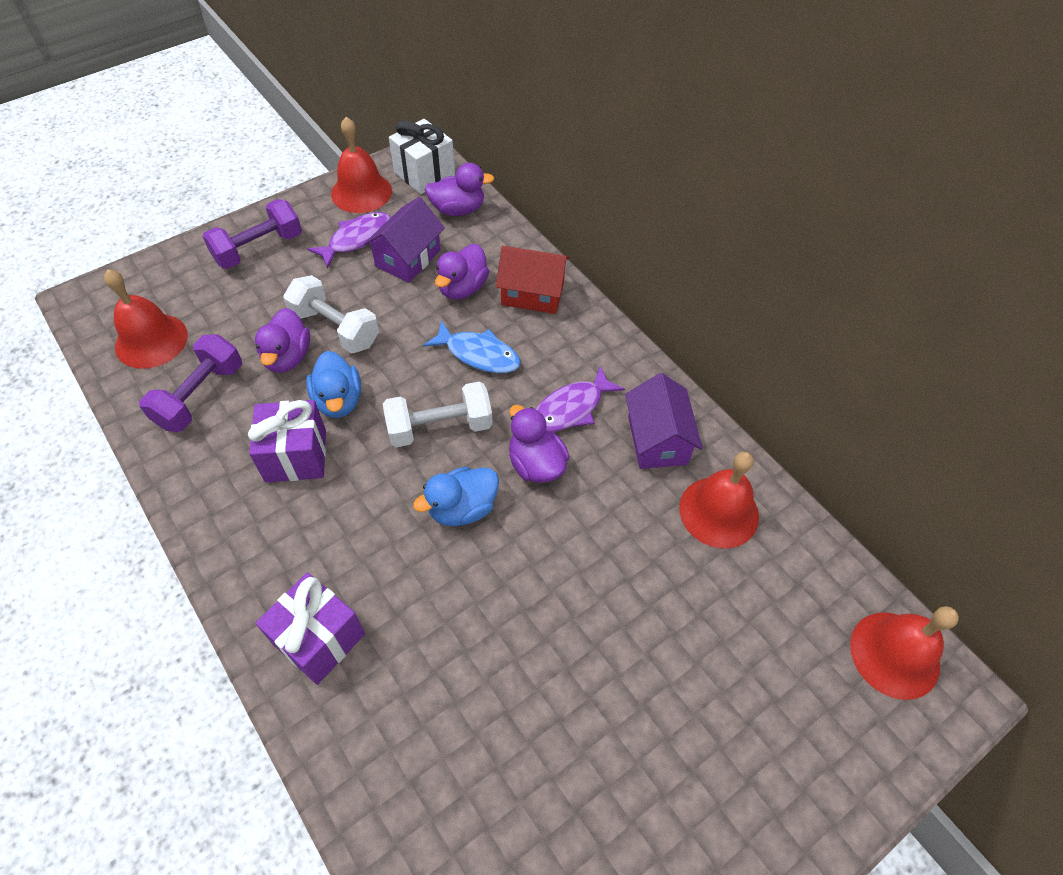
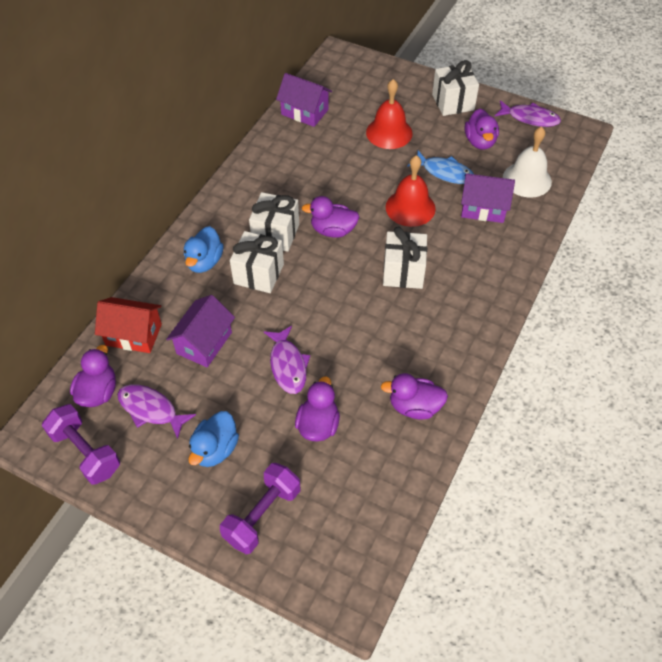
purple duck: 4 -> 5
purple fish: 2 -> 3
purple gift: 2 -> 0
purple house: 2 -> 3
red bell: 4 -> 2
white bell: 0 -> 1
white dumbbell: 2 -> 0
white gift: 1 -> 4

